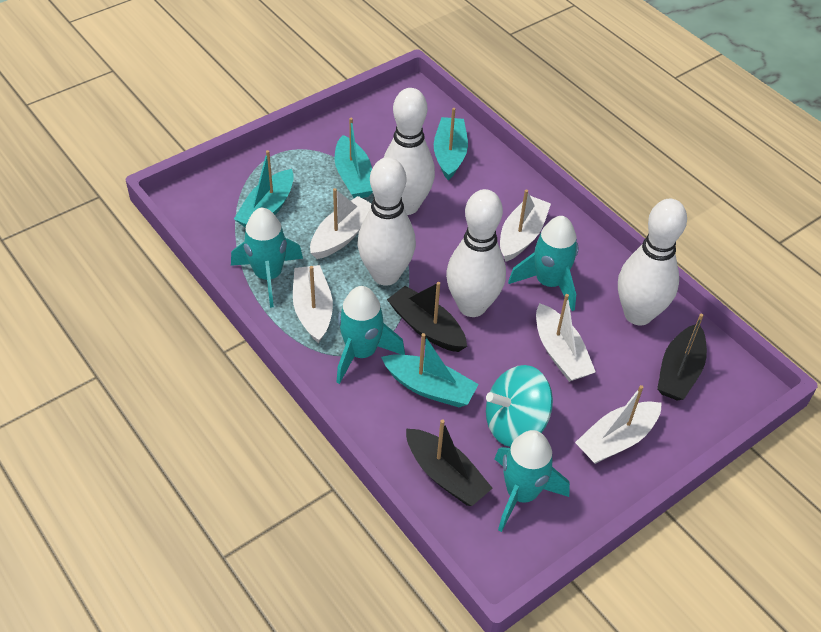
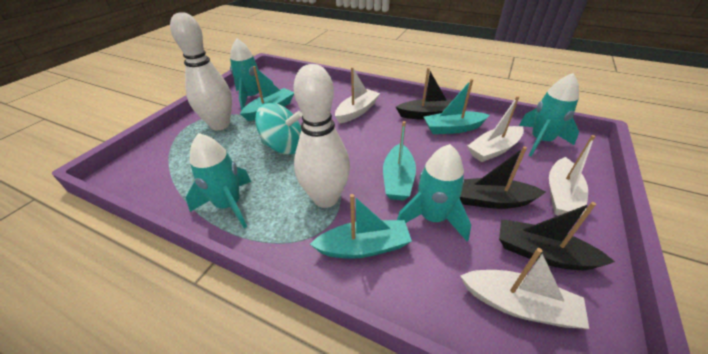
white boat: 5 -> 4
white bowling pin: 4 -> 2

